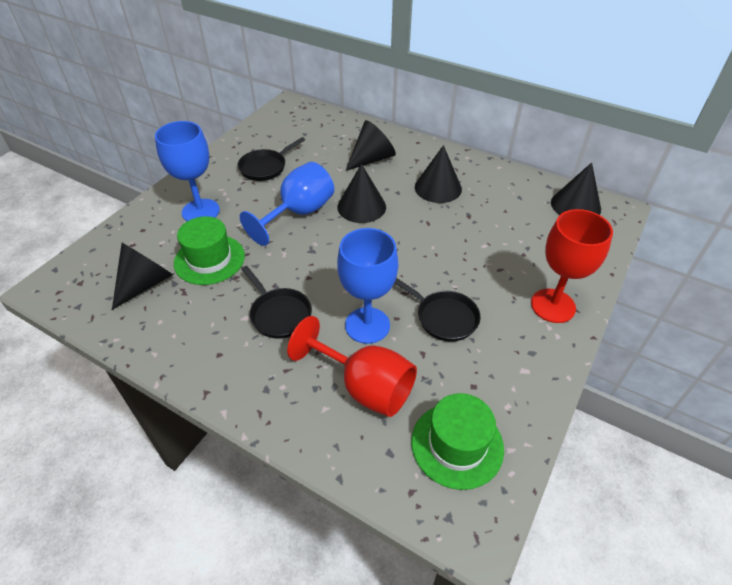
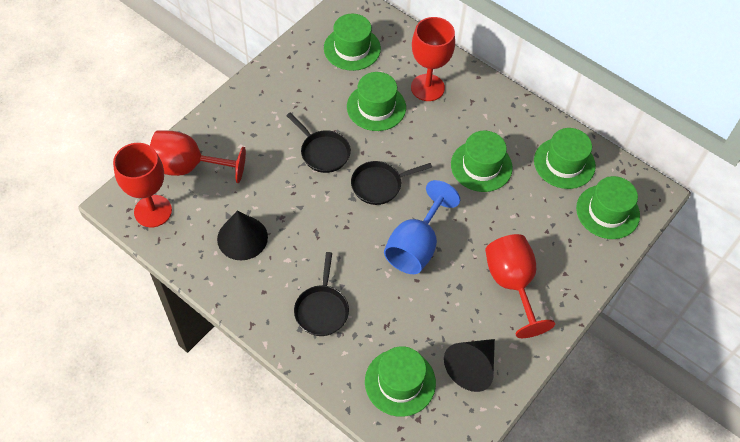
black cone: 5 -> 2
blue goblet: 3 -> 1
green hat: 2 -> 6
red goblet: 2 -> 4

